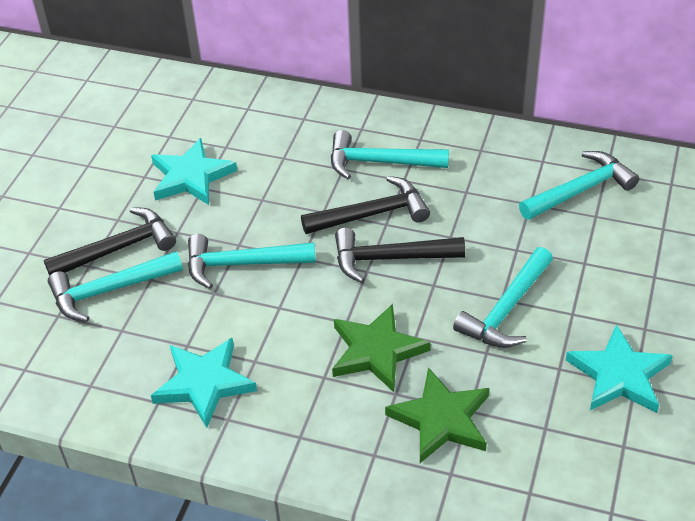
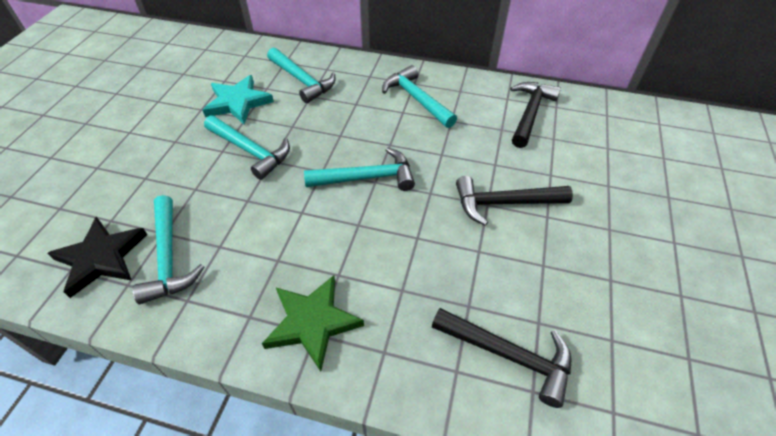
black star: 0 -> 1
green star: 2 -> 1
turquoise star: 3 -> 1

